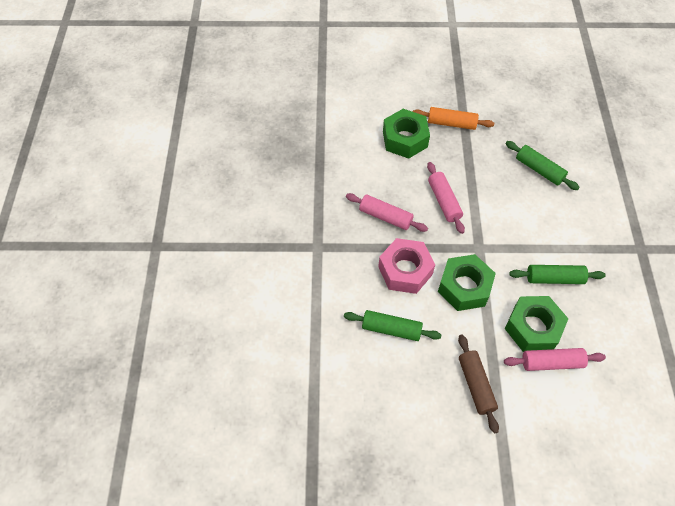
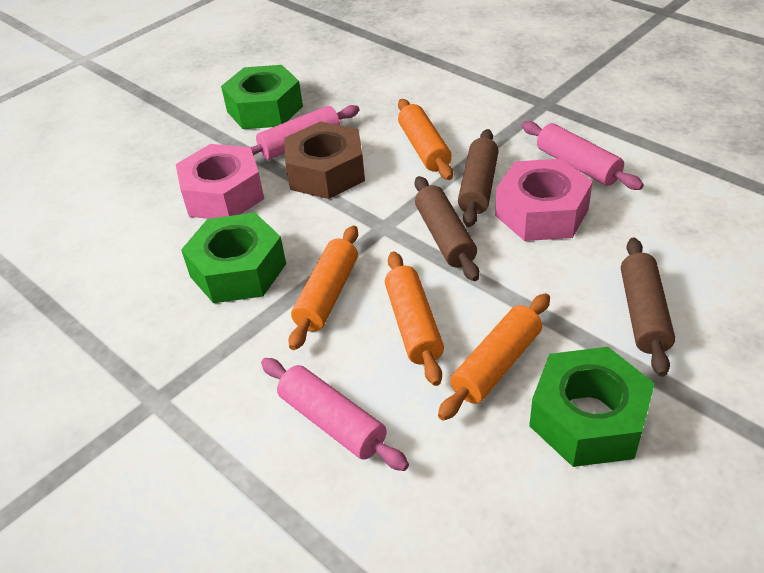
brown nut: 0 -> 1
brown rolling pin: 1 -> 3
green rolling pin: 3 -> 0
orange rolling pin: 1 -> 4
pink nut: 1 -> 2

